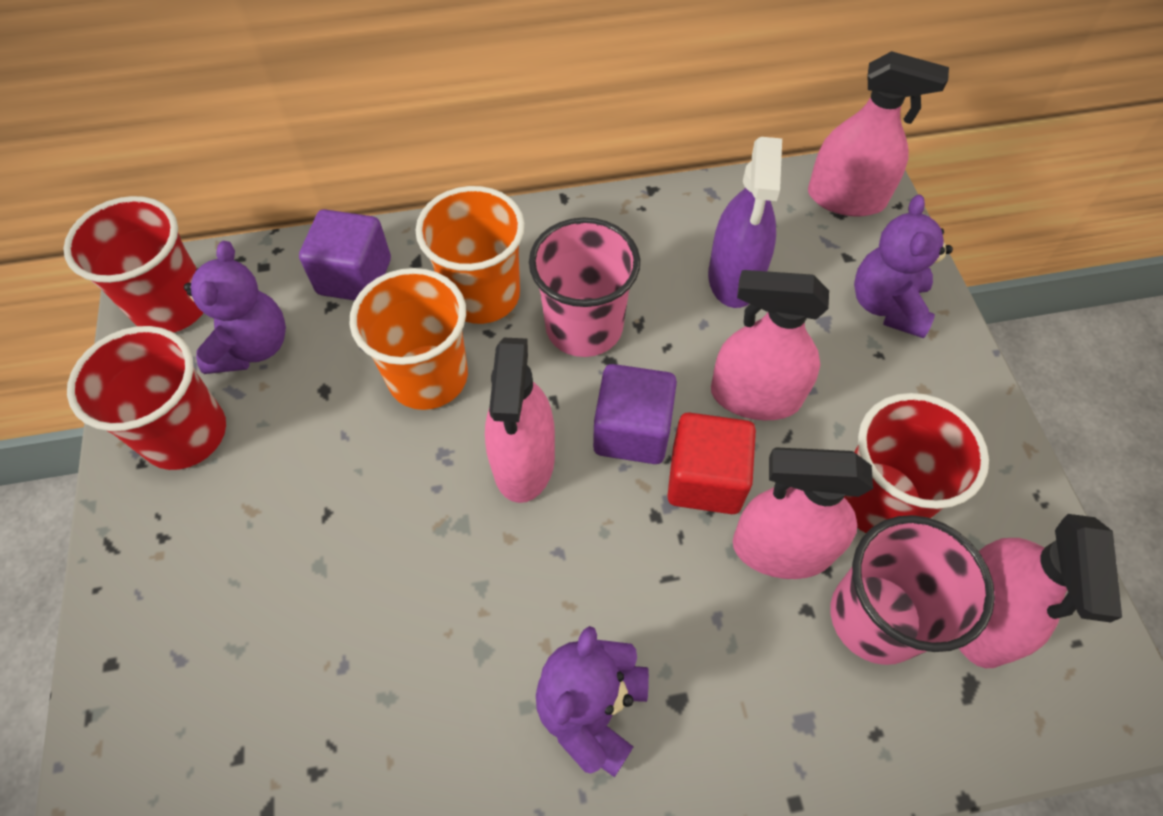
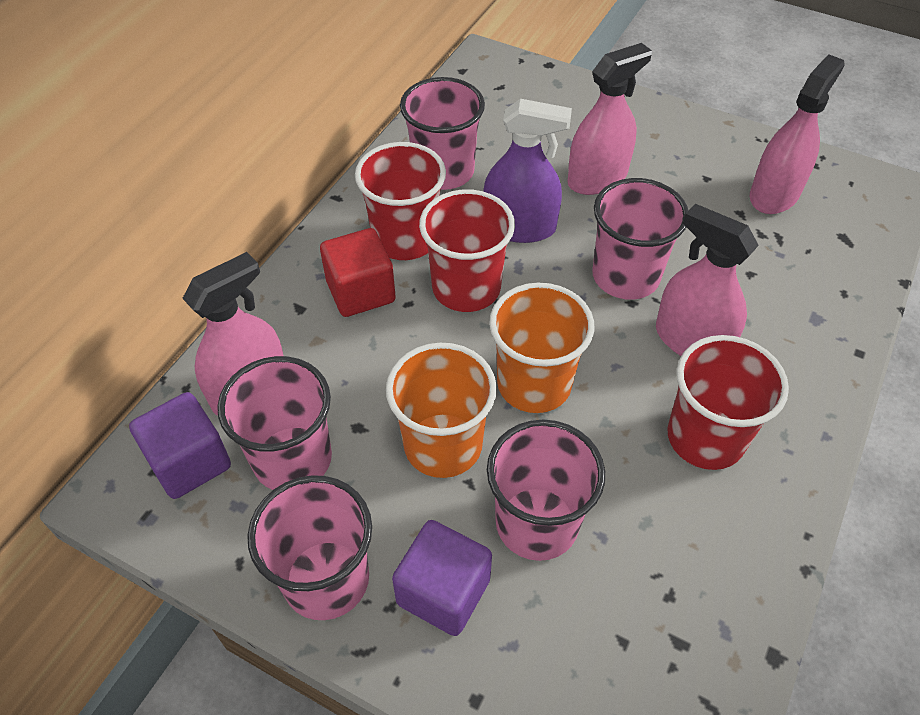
pink cup: 2 -> 5
pink spray bottle: 5 -> 4
purple teddy bear: 3 -> 0

